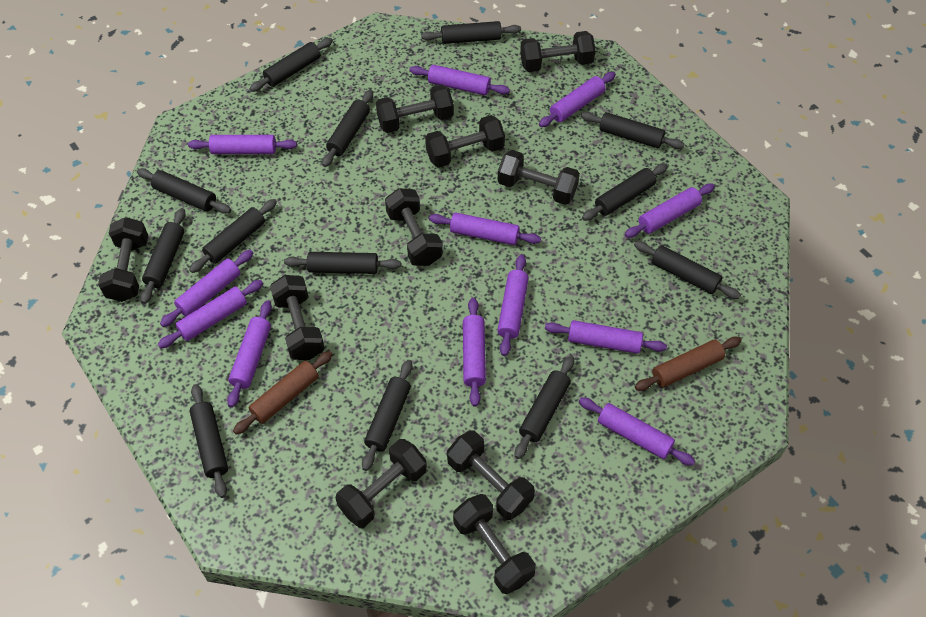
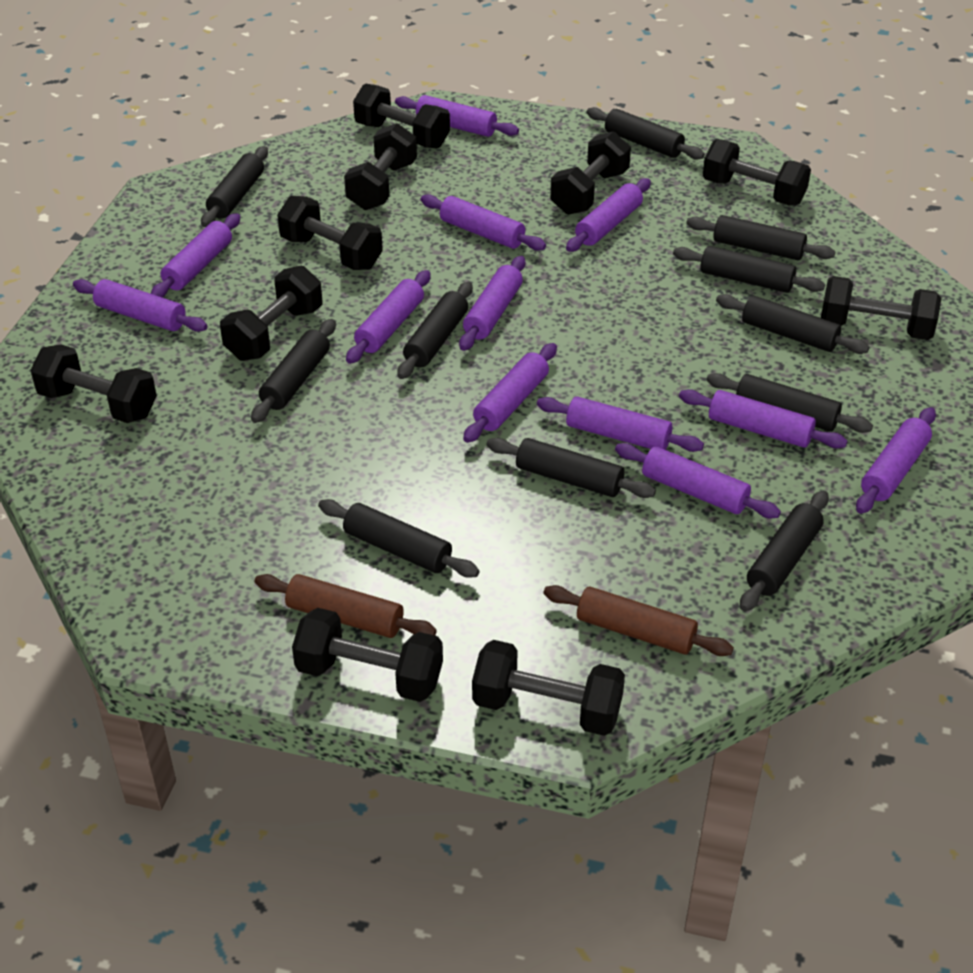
black rolling pin: 13 -> 11

